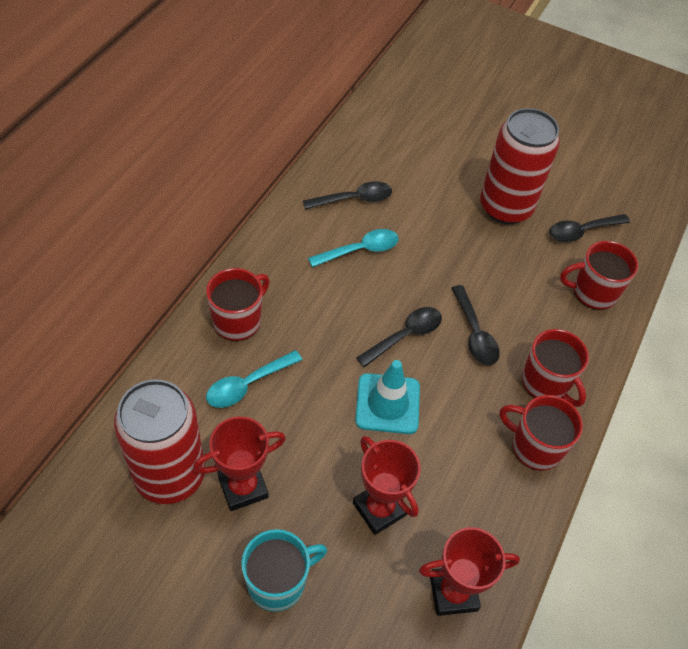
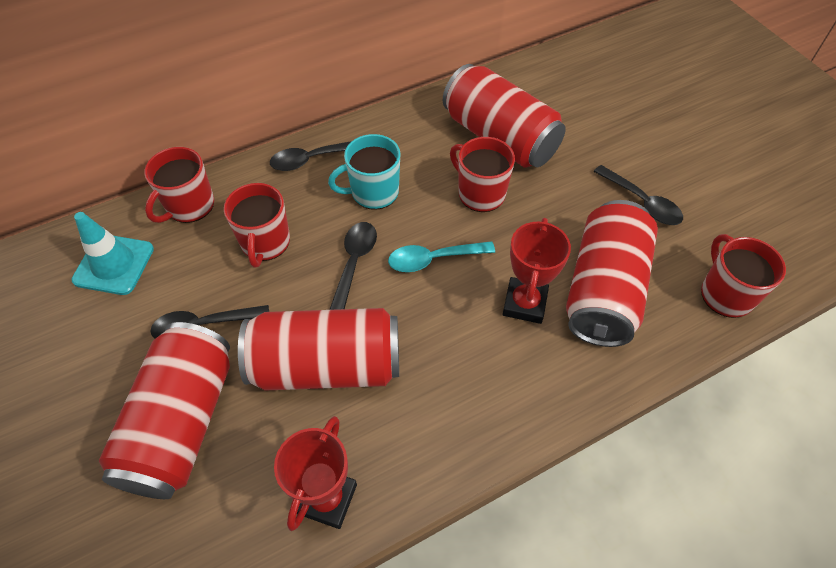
red can: 2 -> 4
red trophy: 3 -> 2
turquoise spoon: 2 -> 1

